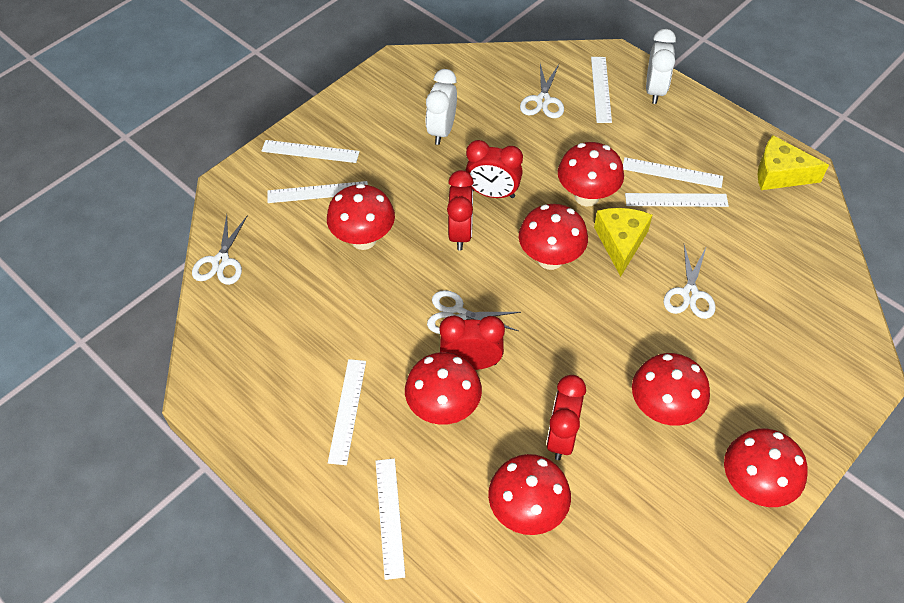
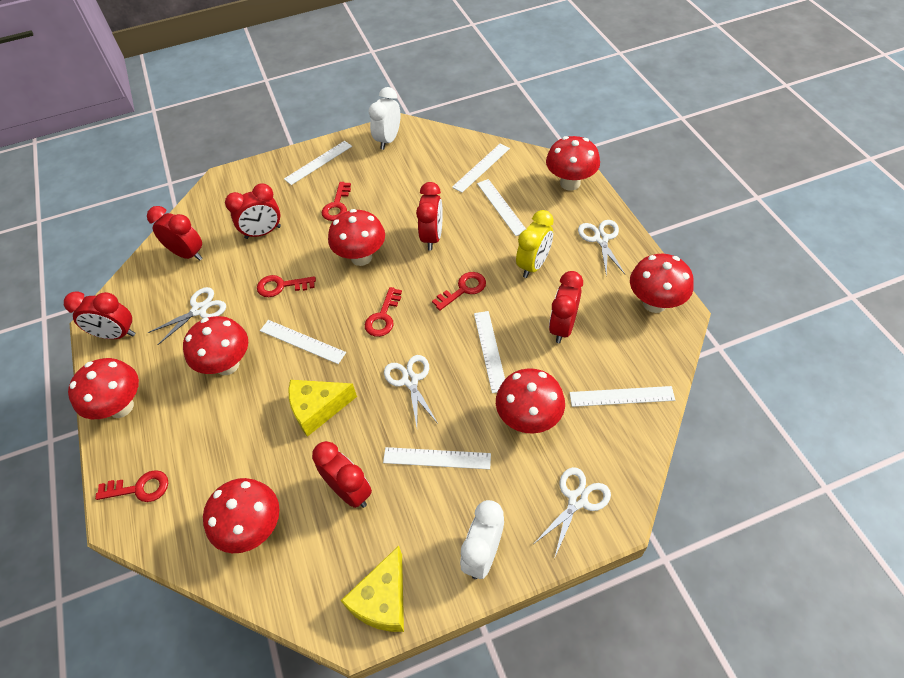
red clock: 4 -> 6
red key: 0 -> 5
yellow clock: 0 -> 1

